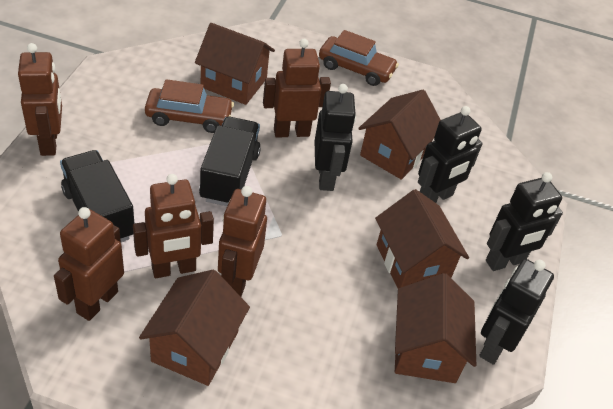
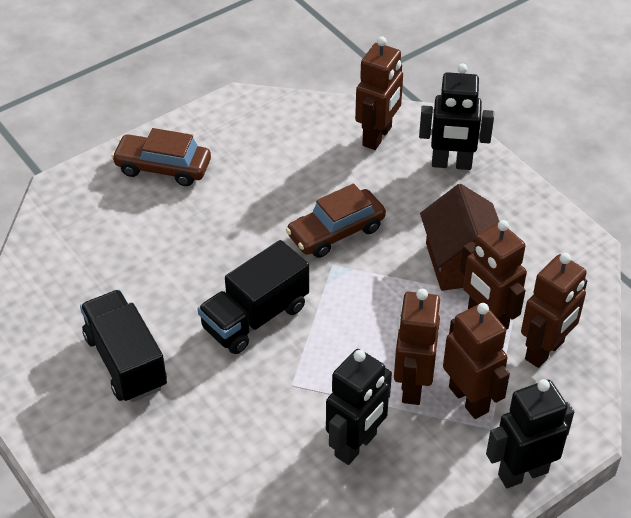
black robot: 4 -> 3
brown house: 5 -> 1

